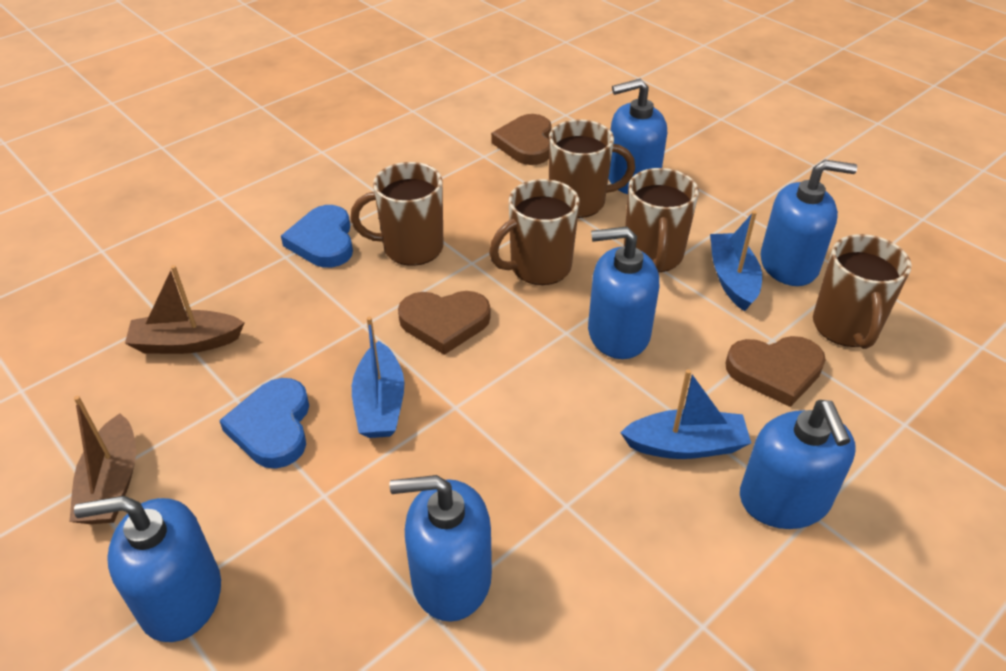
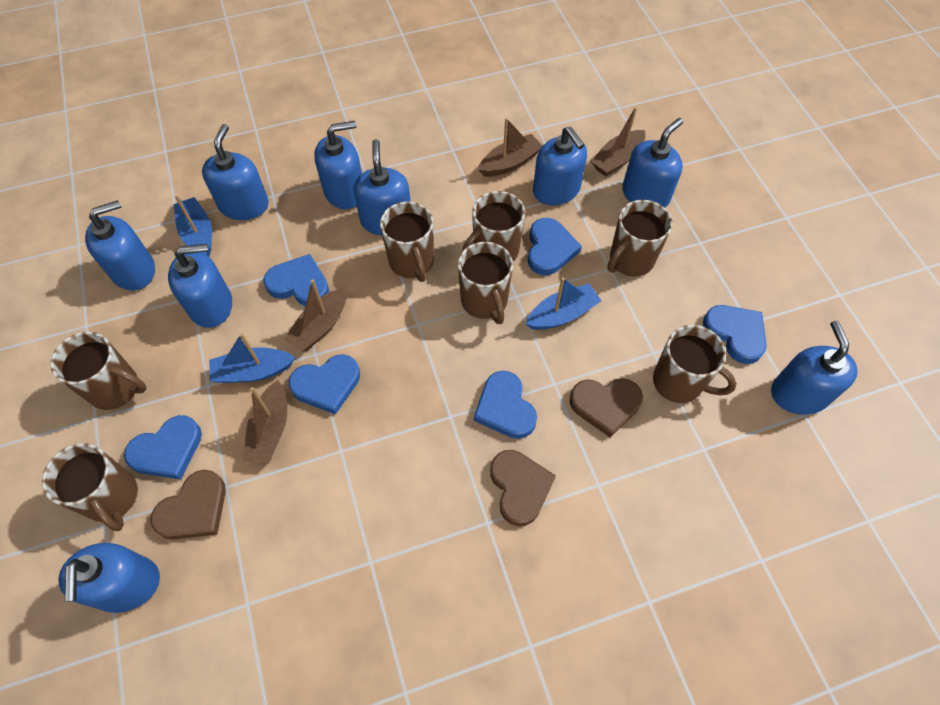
blue heart: 2 -> 6
blue soap dispenser: 6 -> 9
brown boat: 2 -> 4
brown mug: 5 -> 7

